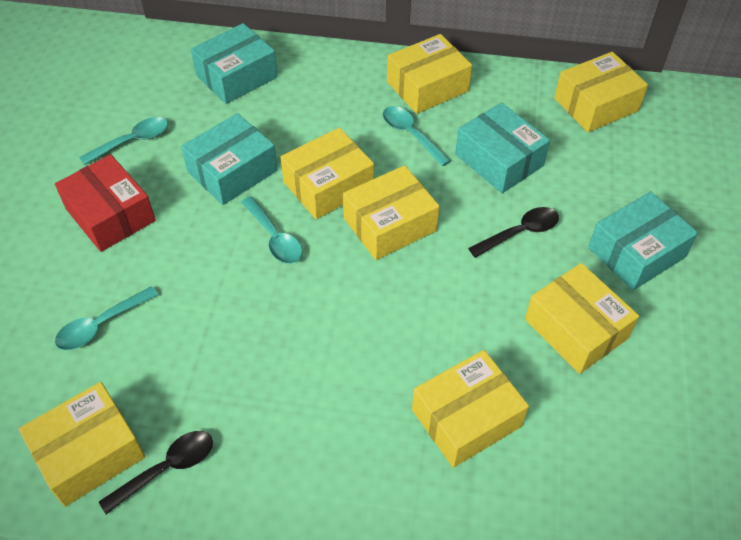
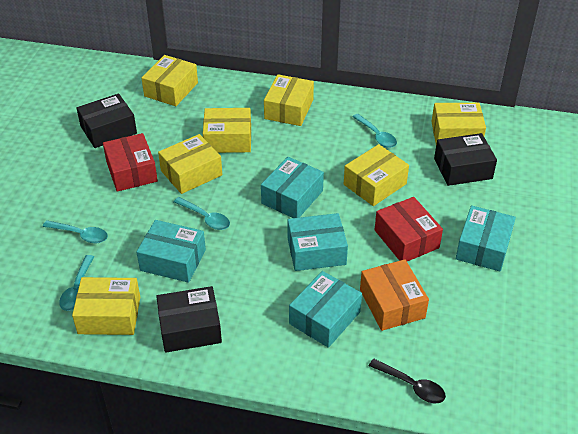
black box: 0 -> 3
black spoon: 2 -> 1
orange box: 0 -> 1
red box: 1 -> 2
turquoise box: 4 -> 5

